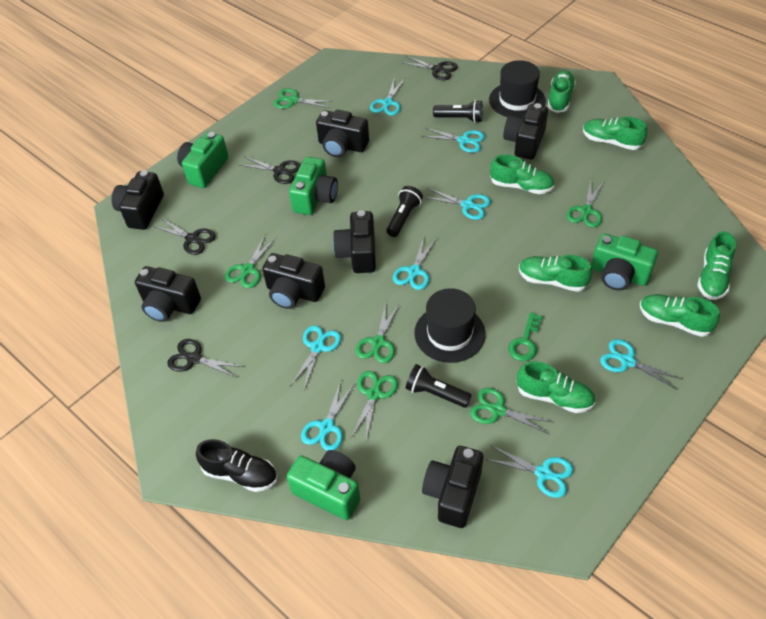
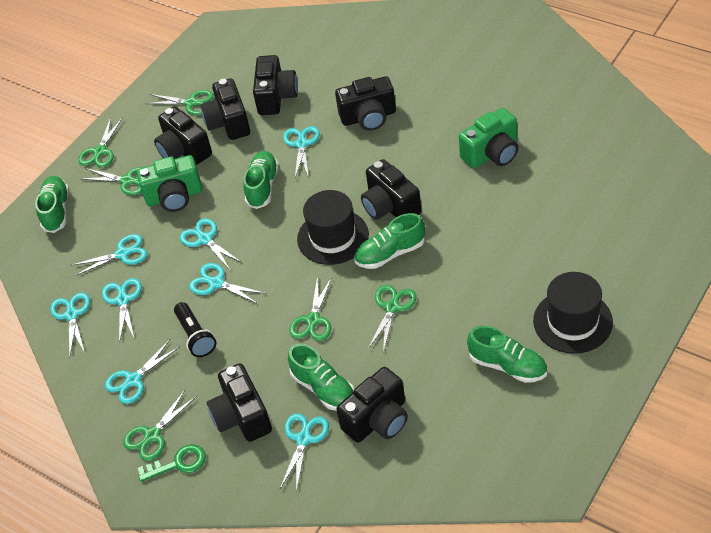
black flashlight: 3 -> 1
black scissors: 4 -> 0
black shoe: 1 -> 0
green camera: 4 -> 2
green shoe: 7 -> 5

